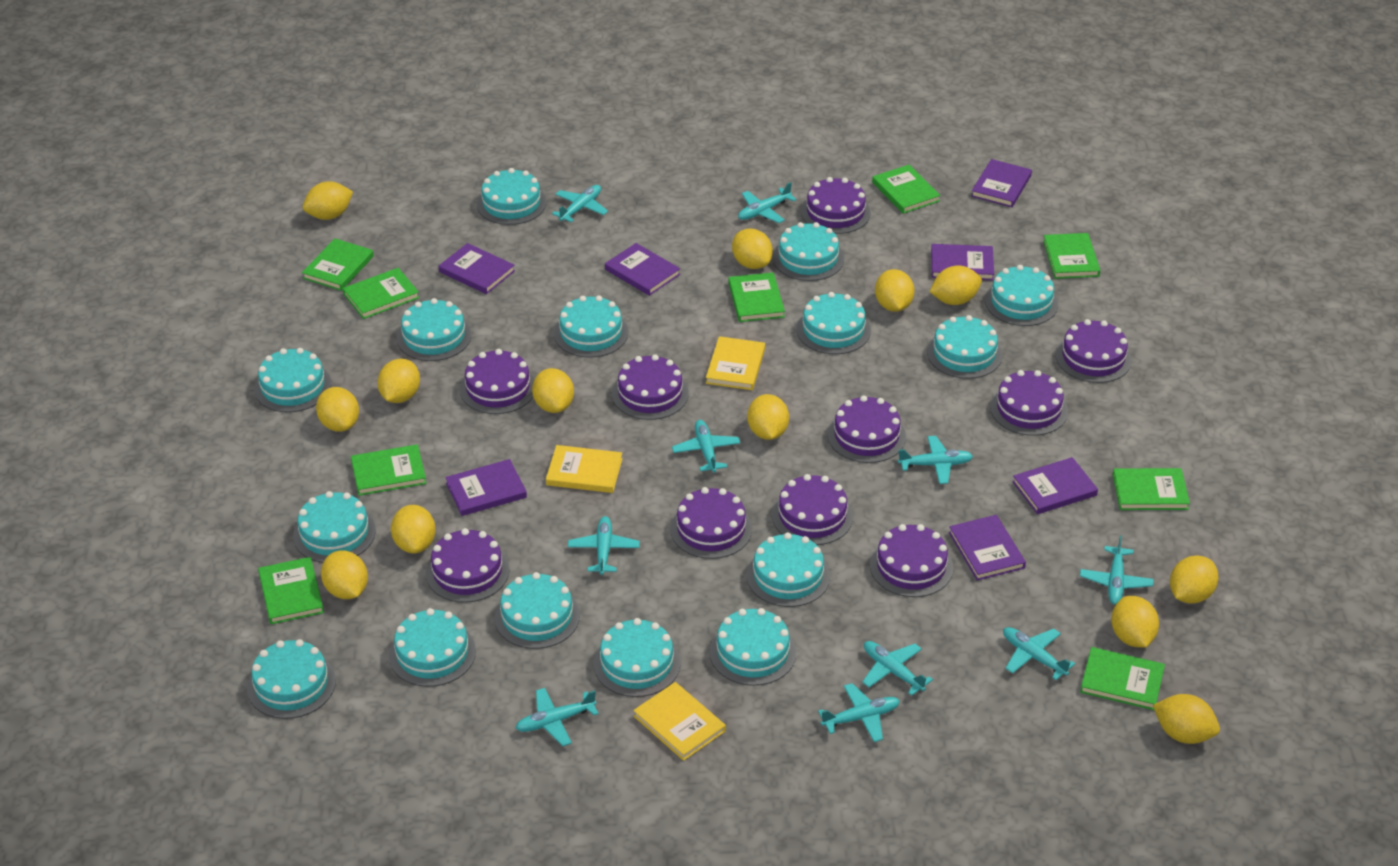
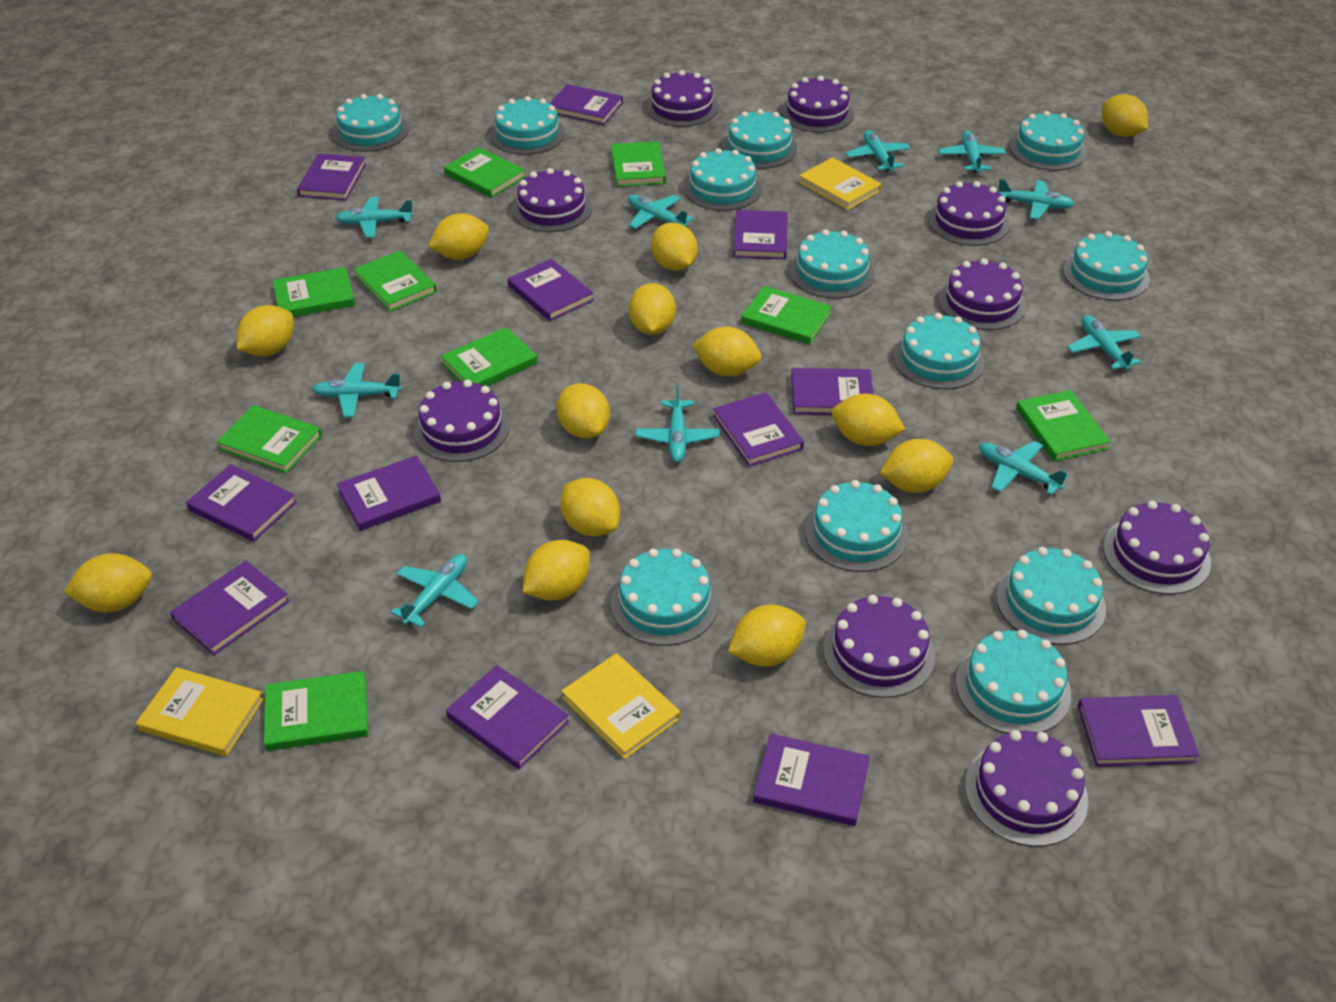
purple book: 7 -> 12
purple cake: 10 -> 9
turquoise cake: 15 -> 12

